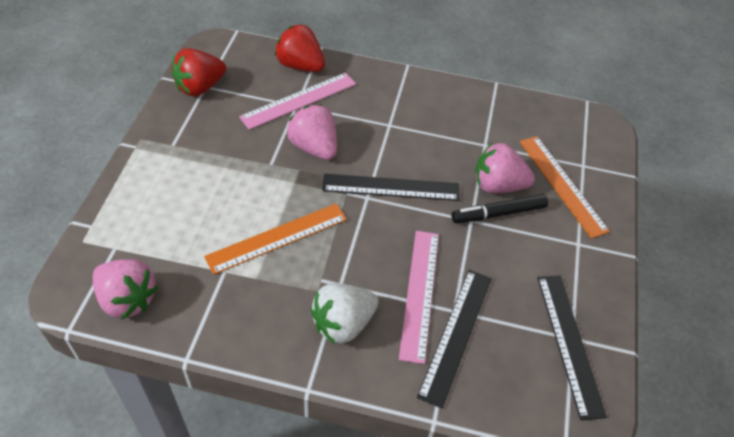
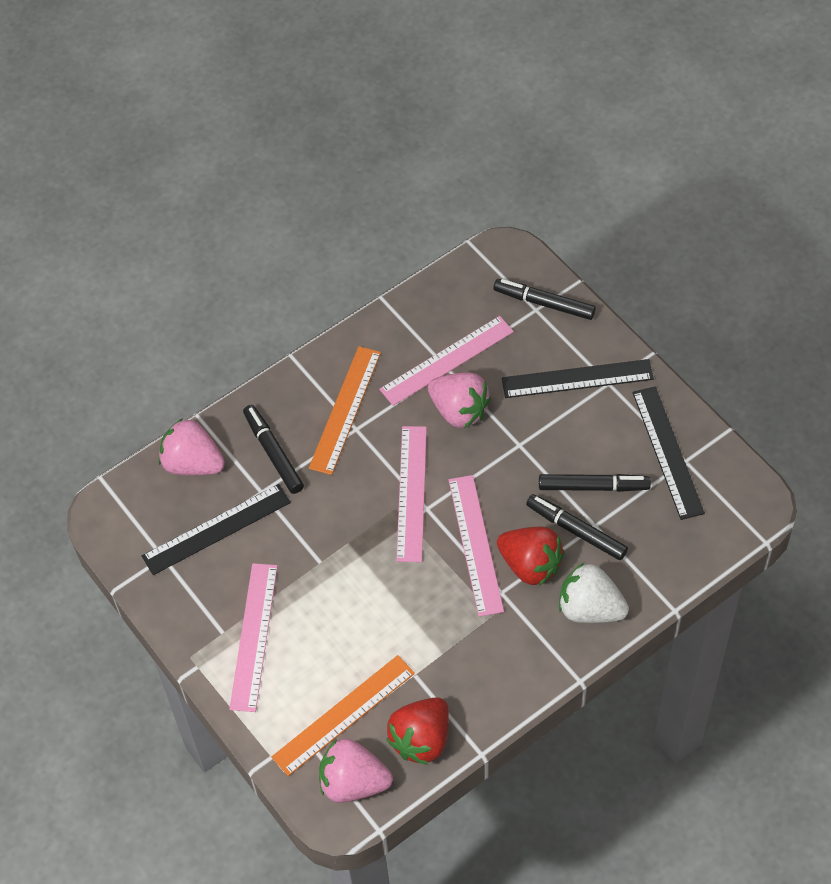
black marker: 1 -> 4
pink ruler: 2 -> 4

